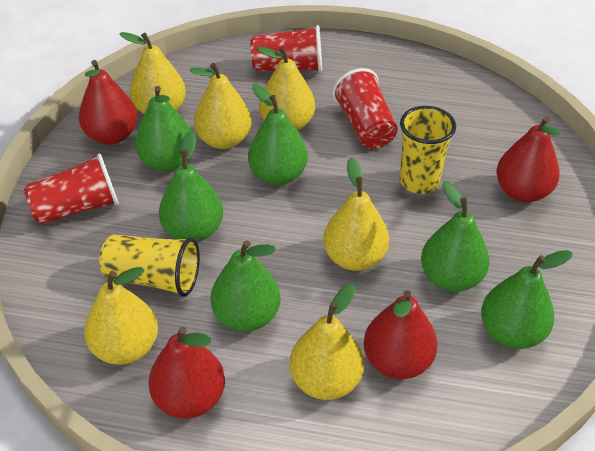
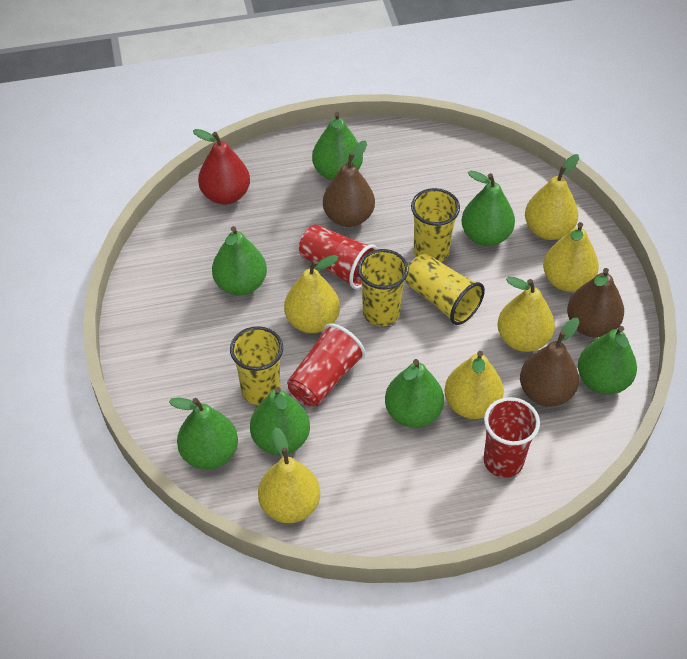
brown pear: 0 -> 3
green pear: 6 -> 7
red pear: 4 -> 1
yellow cup: 2 -> 4

